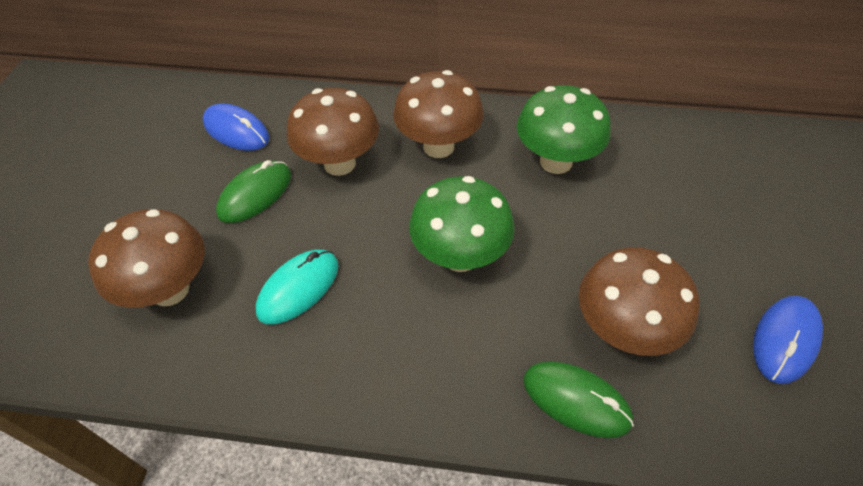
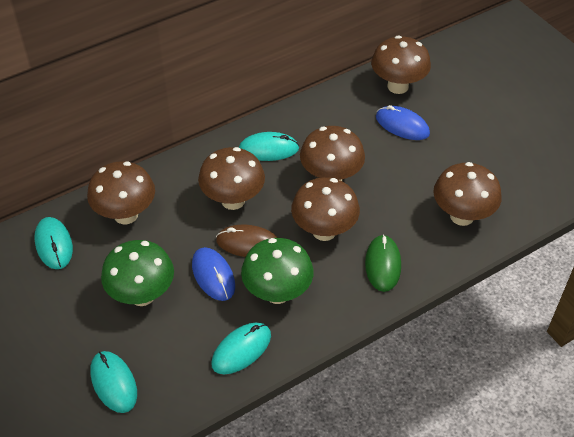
brown mouse: 0 -> 1
brown mushroom: 4 -> 6
green mouse: 2 -> 1
turquoise mouse: 1 -> 4

